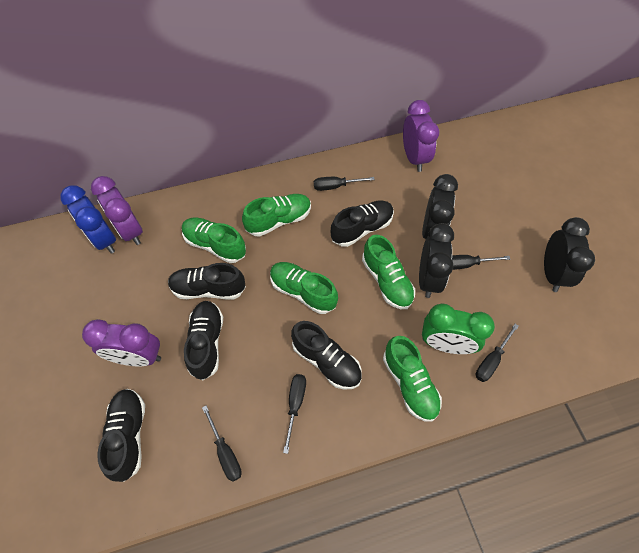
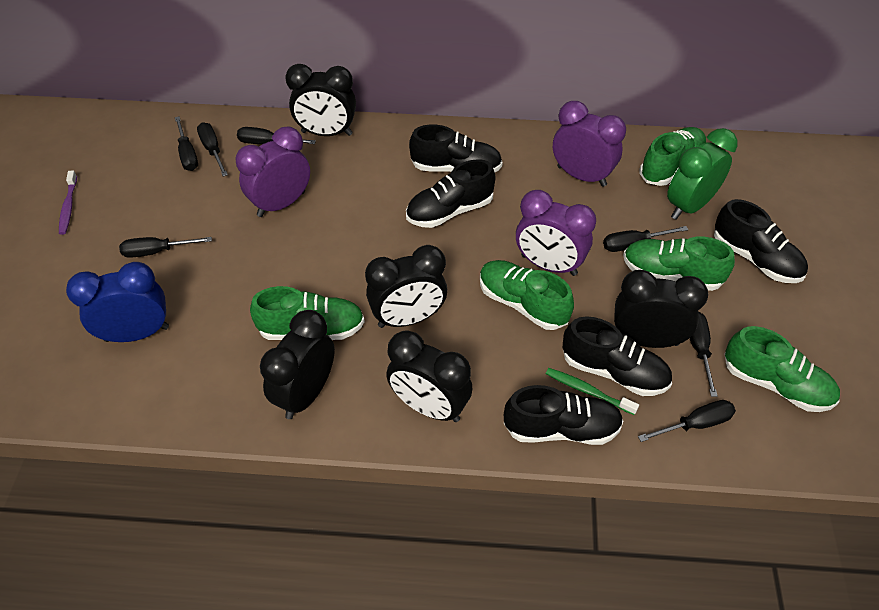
black clock: 3 -> 5
black screwdriver: 5 -> 7
green toothbrush: 0 -> 1
purple toothbrush: 0 -> 1

